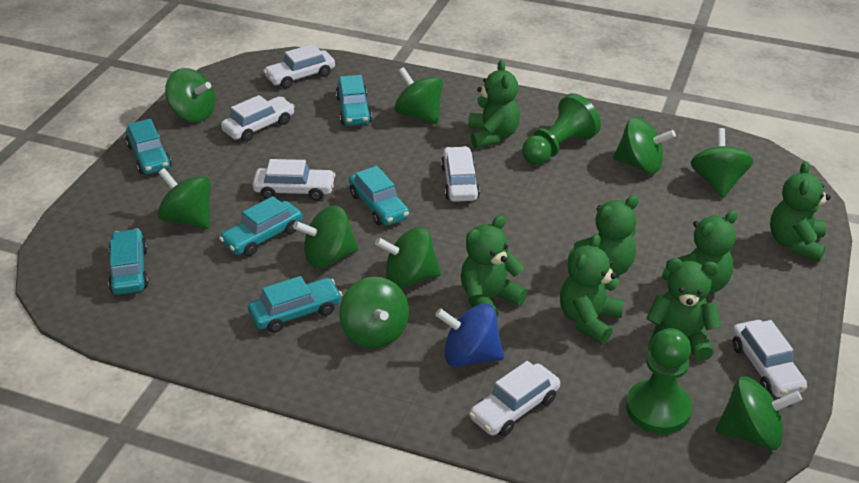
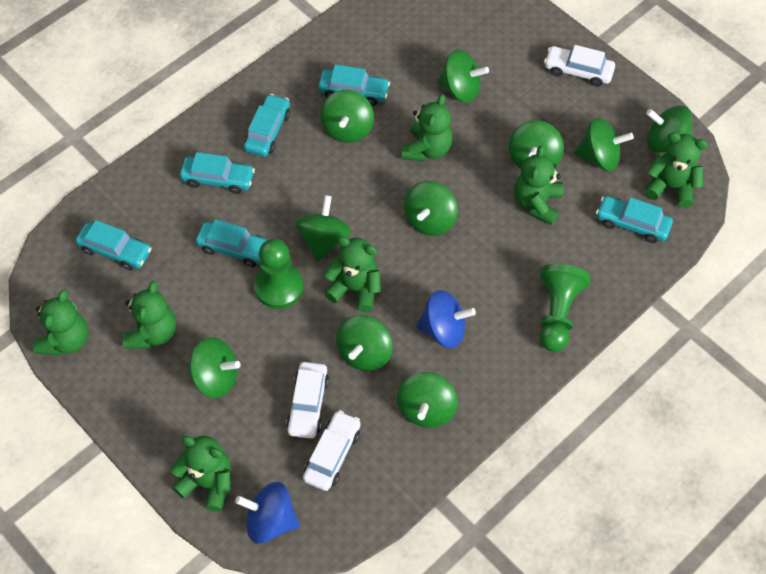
blue spinning top: 1 -> 2
green spinning top: 9 -> 10
white car: 6 -> 3

